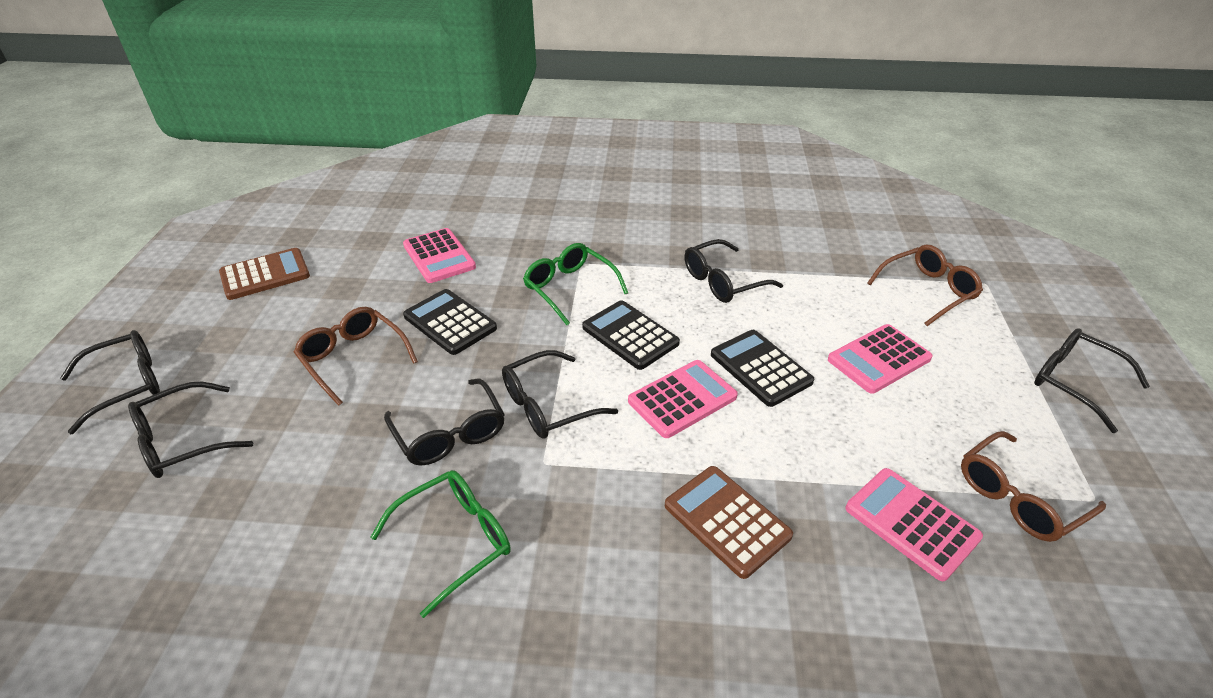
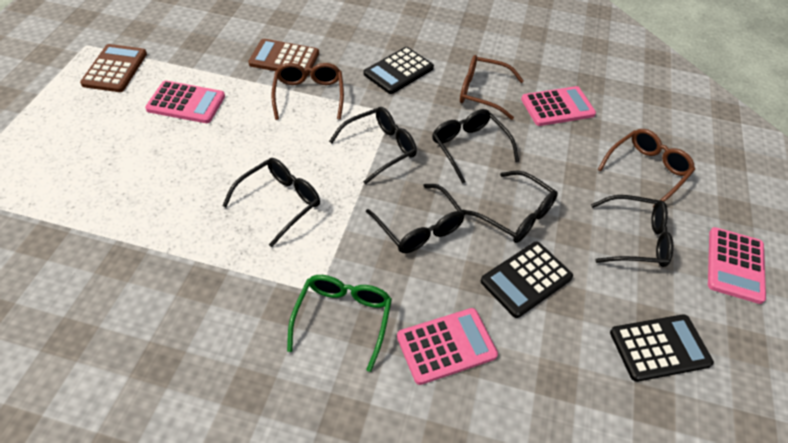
green glasses: 2 -> 1

